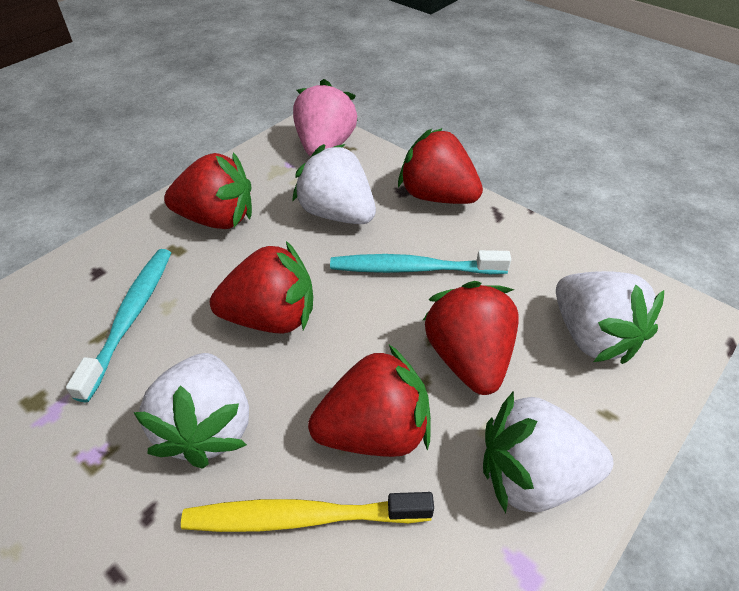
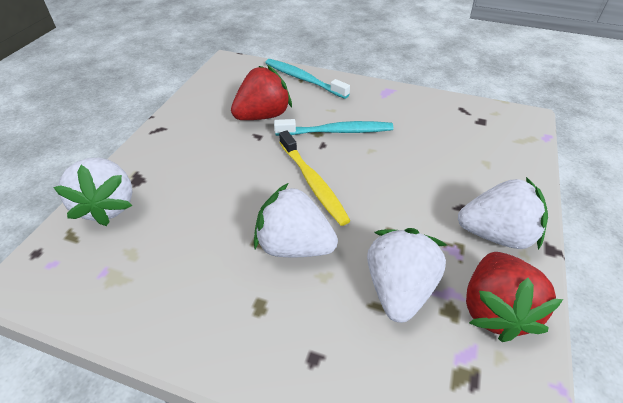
pink strawberry: 1 -> 0
red strawberry: 5 -> 2

